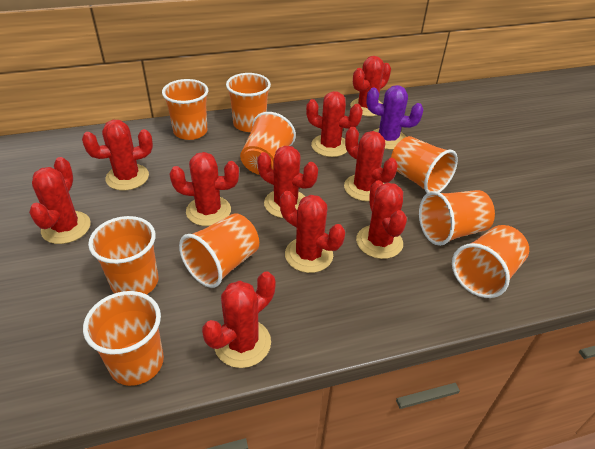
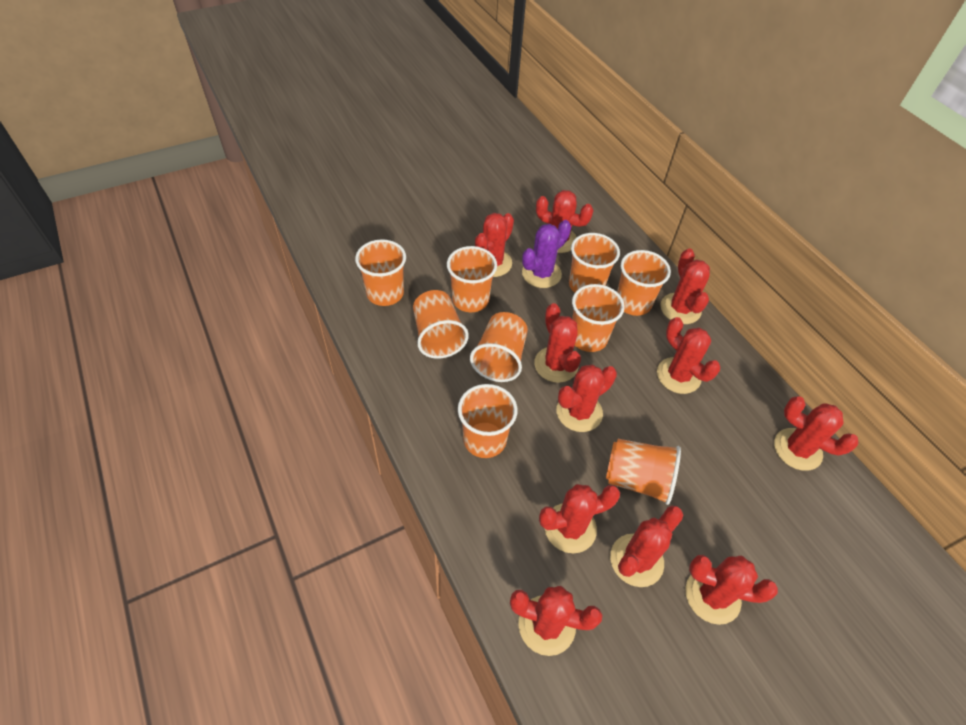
red cactus: 10 -> 11

